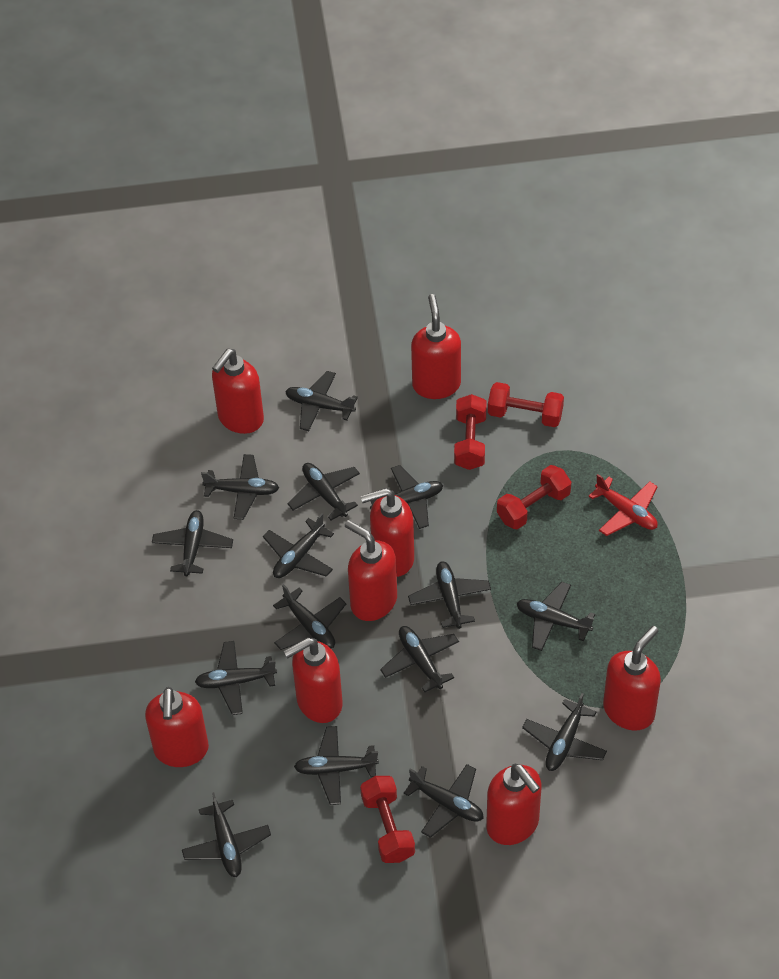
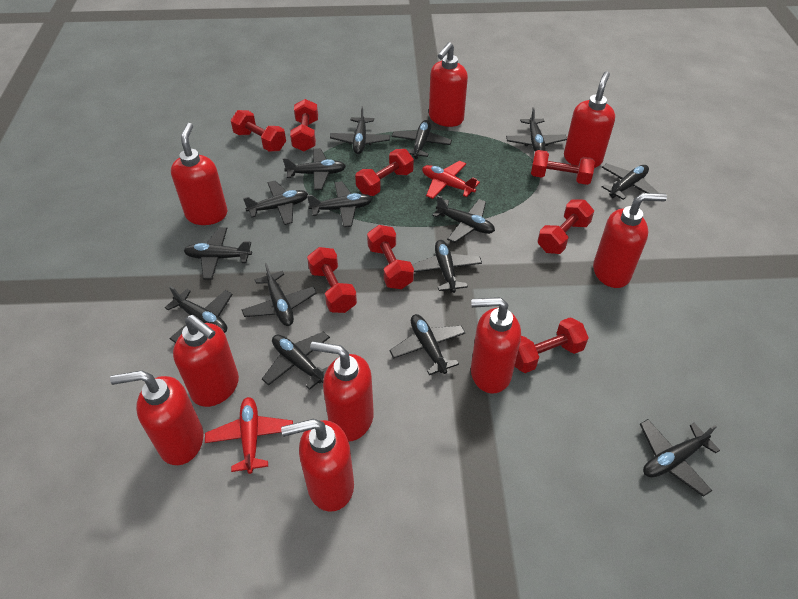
red dumbbell: 4 -> 8
red plane: 1 -> 2
red soap dispenser: 8 -> 9

